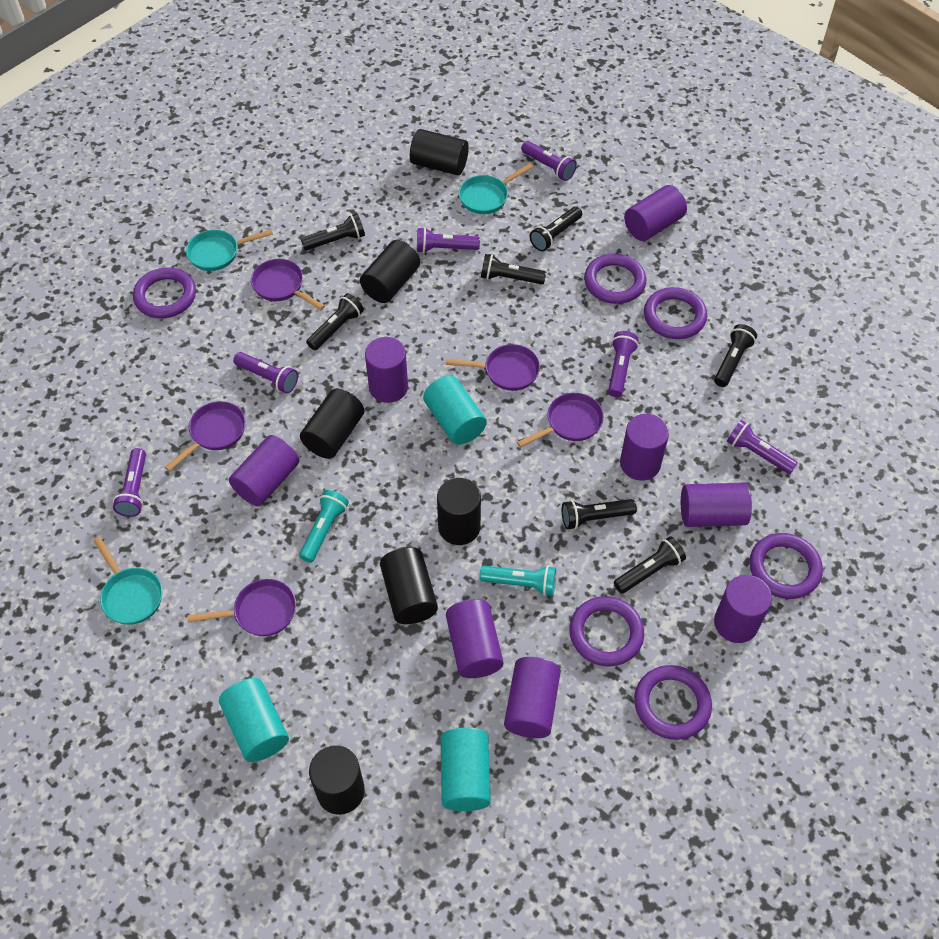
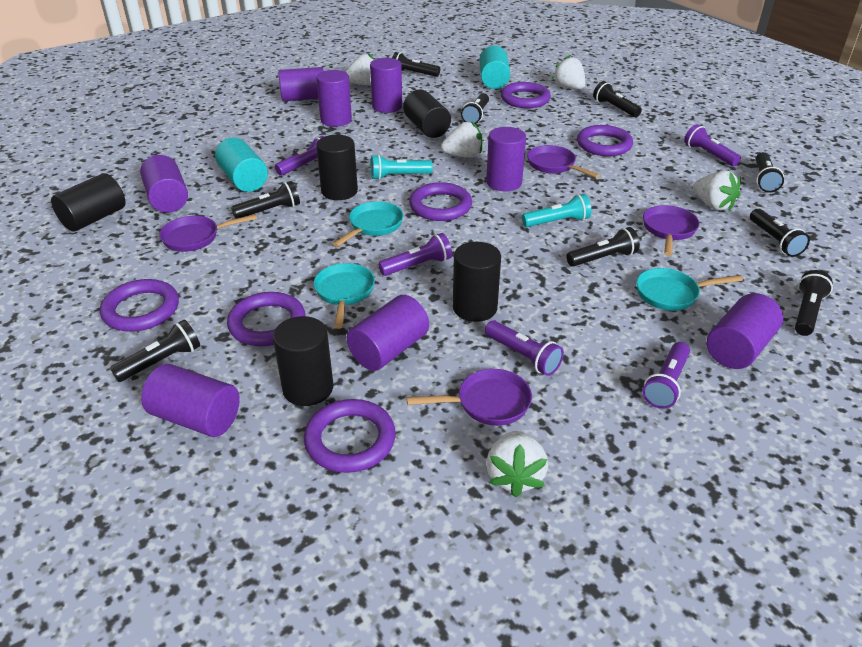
black cylinder: 6 -> 5
black flashlight: 7 -> 9
purple flashlight: 6 -> 5
purple pan: 5 -> 4
turquoise cylinder: 3 -> 2
white strawberry: 0 -> 5

